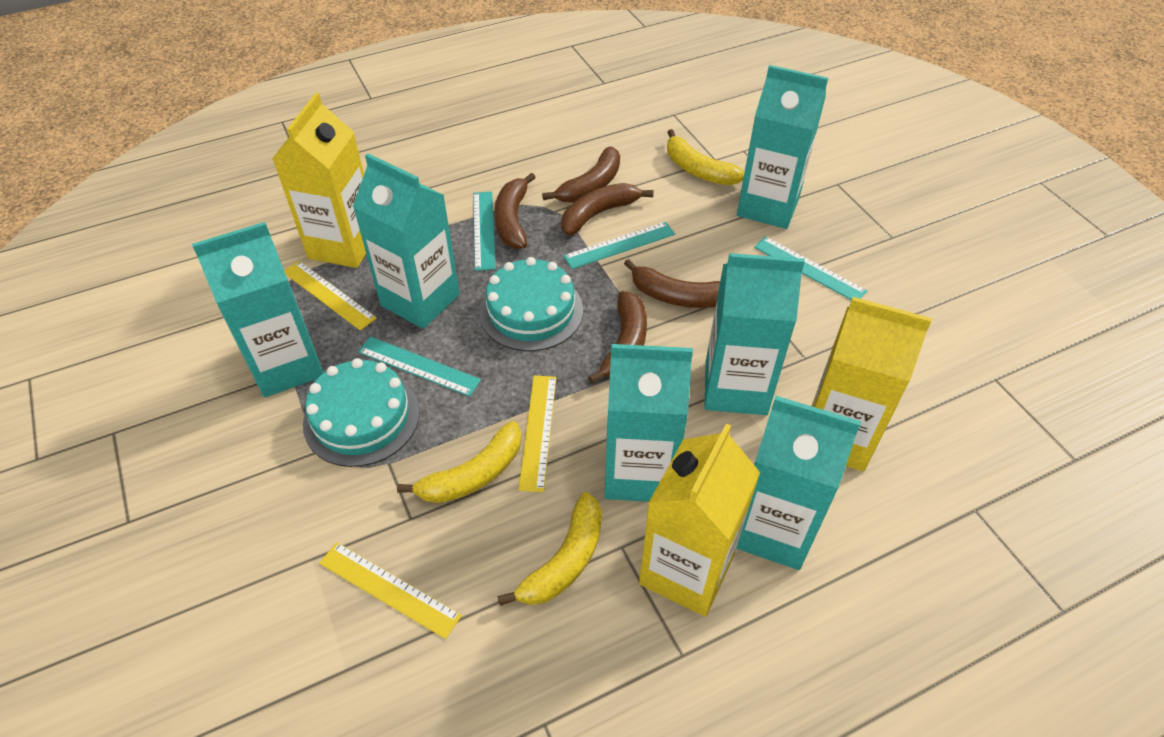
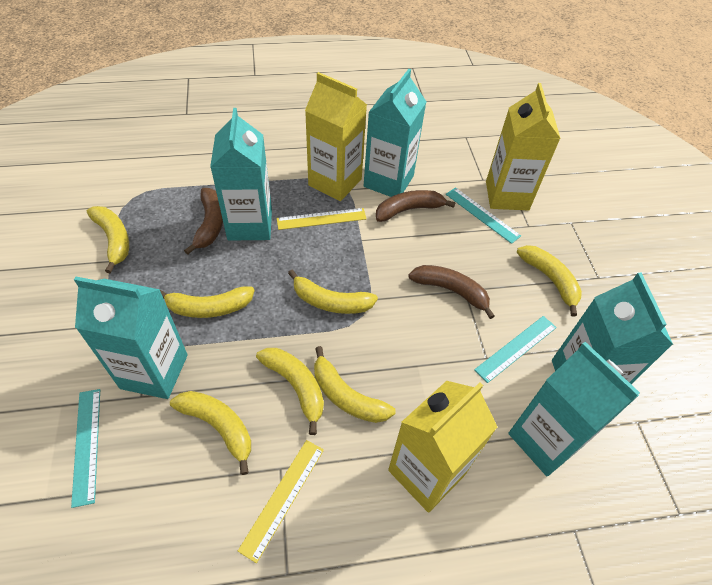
brown banana: 5 -> 3
turquoise cake: 2 -> 0
turquoise carton: 6 -> 5
turquoise ruler: 4 -> 3
yellow banana: 3 -> 7
yellow ruler: 3 -> 2

